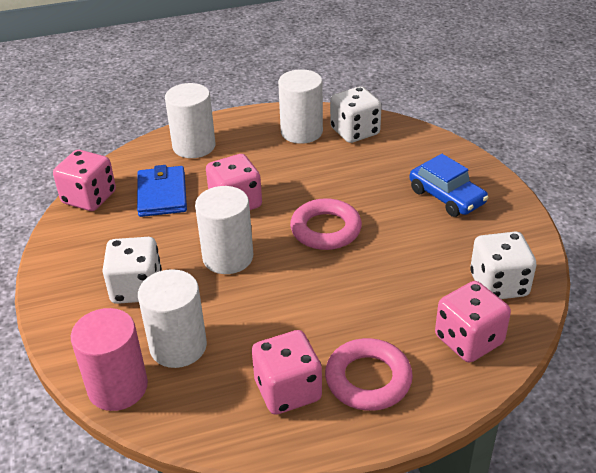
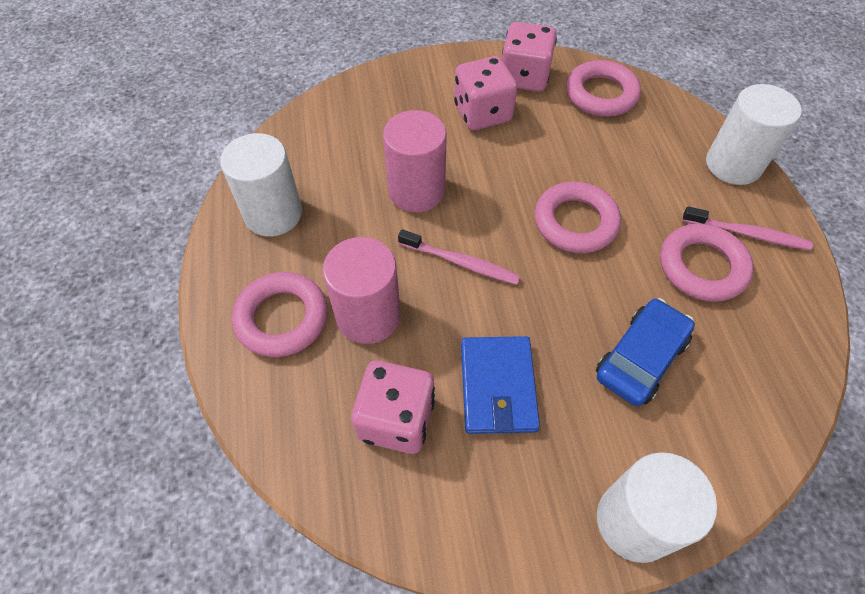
pink cylinder: 1 -> 2
pink dice: 4 -> 3
pink ring: 2 -> 4
pink toothbrush: 0 -> 2
white cylinder: 4 -> 3
white dice: 3 -> 0

